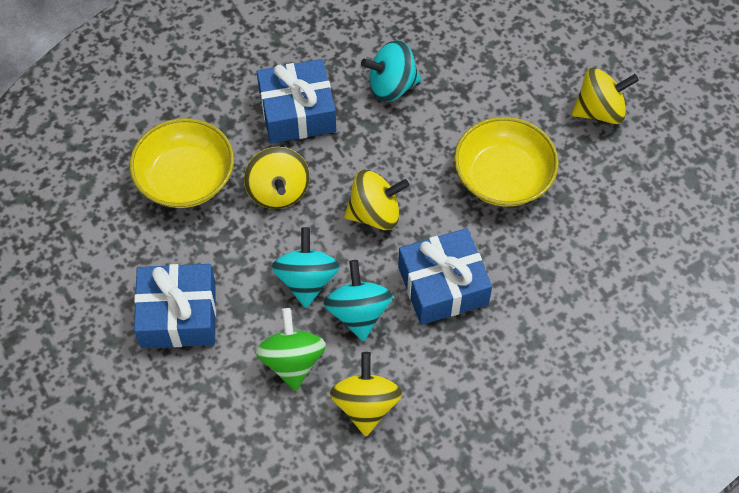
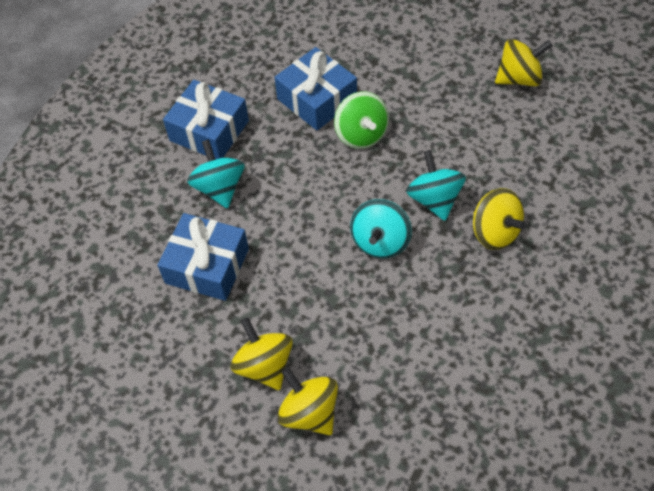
yellow bowl: 2 -> 0

